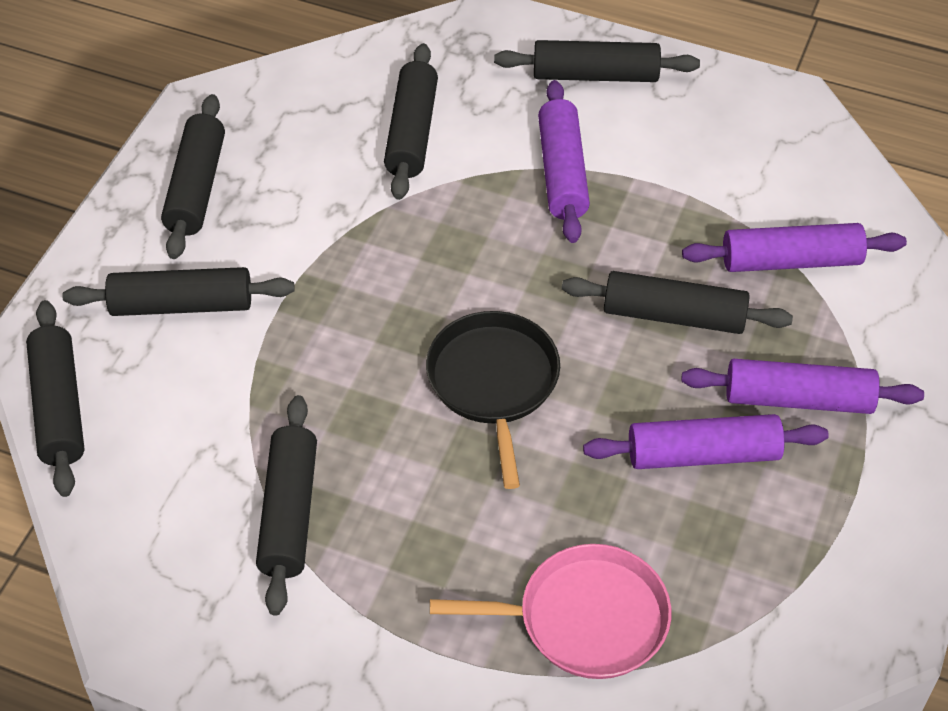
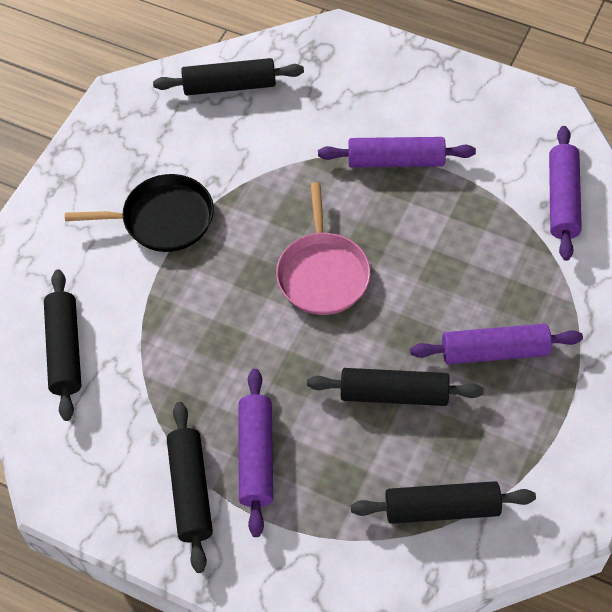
black rolling pin: 7 -> 5

